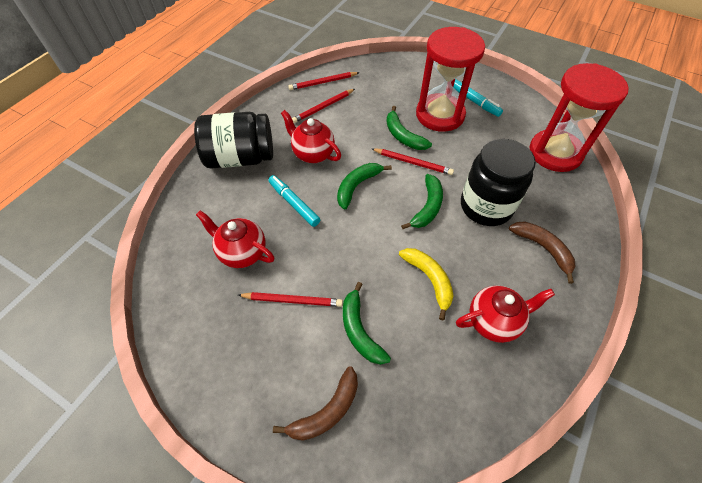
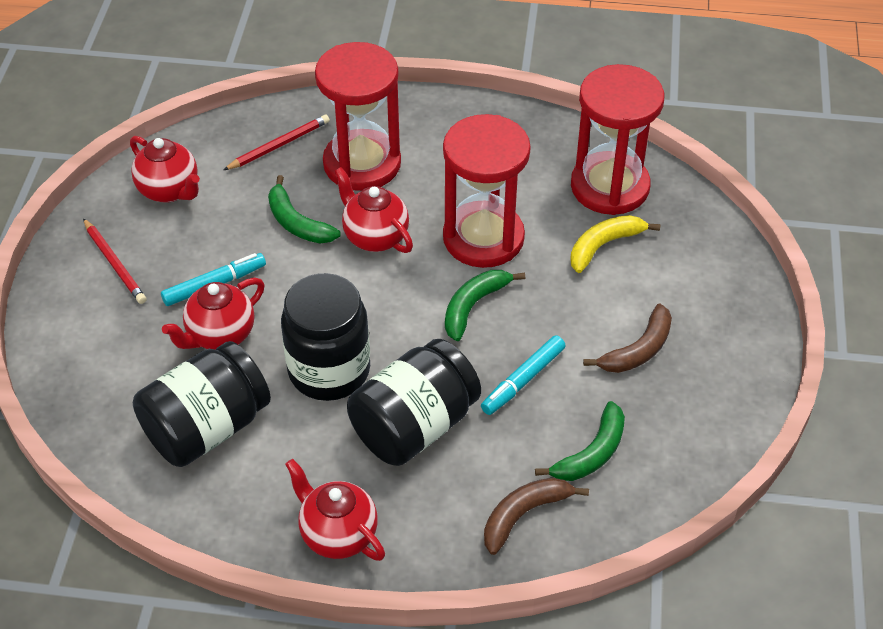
black jar: 2 -> 3
green banana: 4 -> 3
red hourglass: 2 -> 3
red pencil: 4 -> 2
red teapot: 3 -> 4

